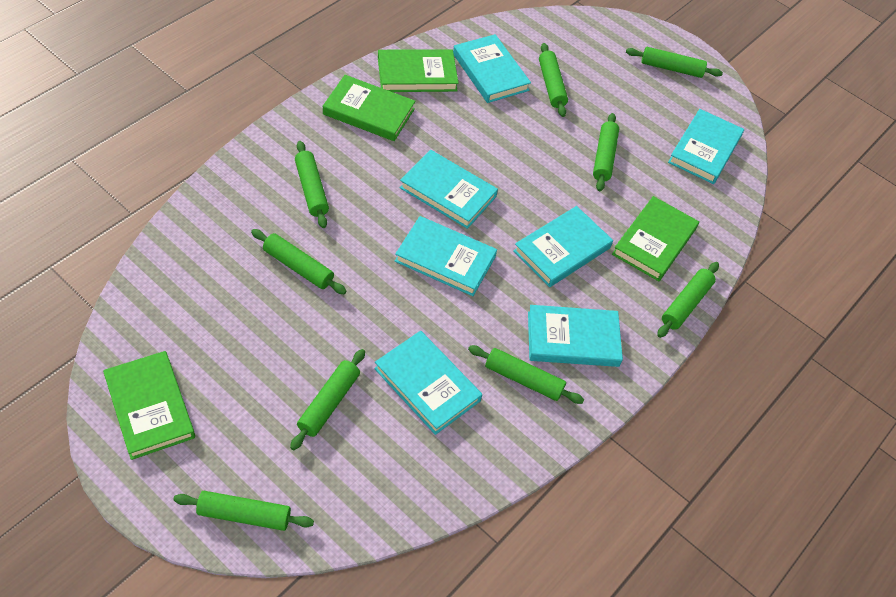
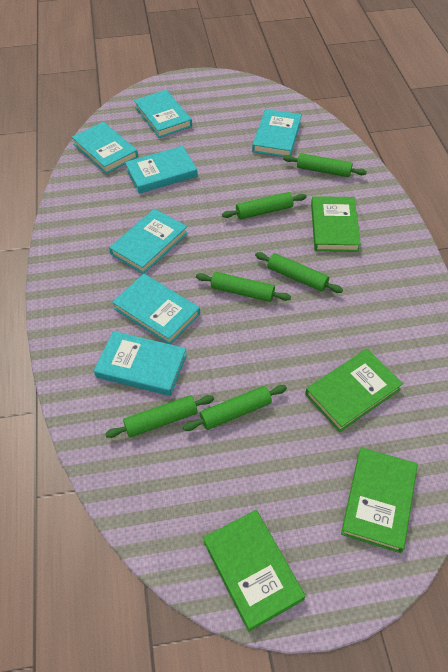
green rolling pin: 9 -> 6

